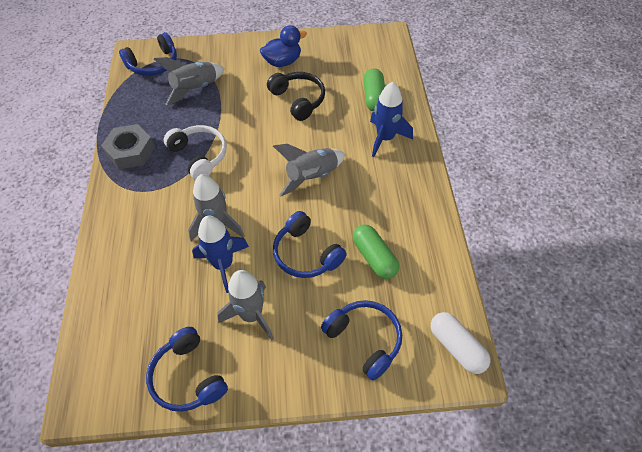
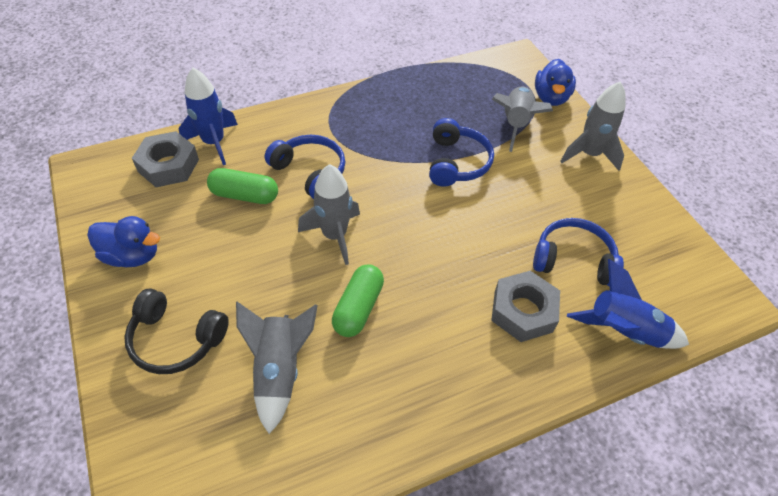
blue duck: 1 -> 2
blue headphones: 4 -> 3
grey nut: 1 -> 2
white capsule: 1 -> 0
white headphones: 1 -> 0

